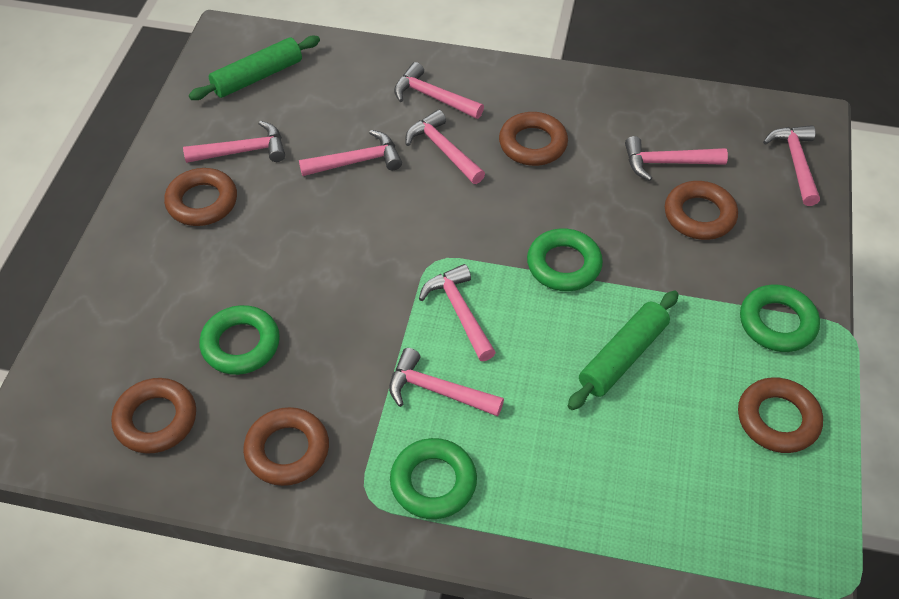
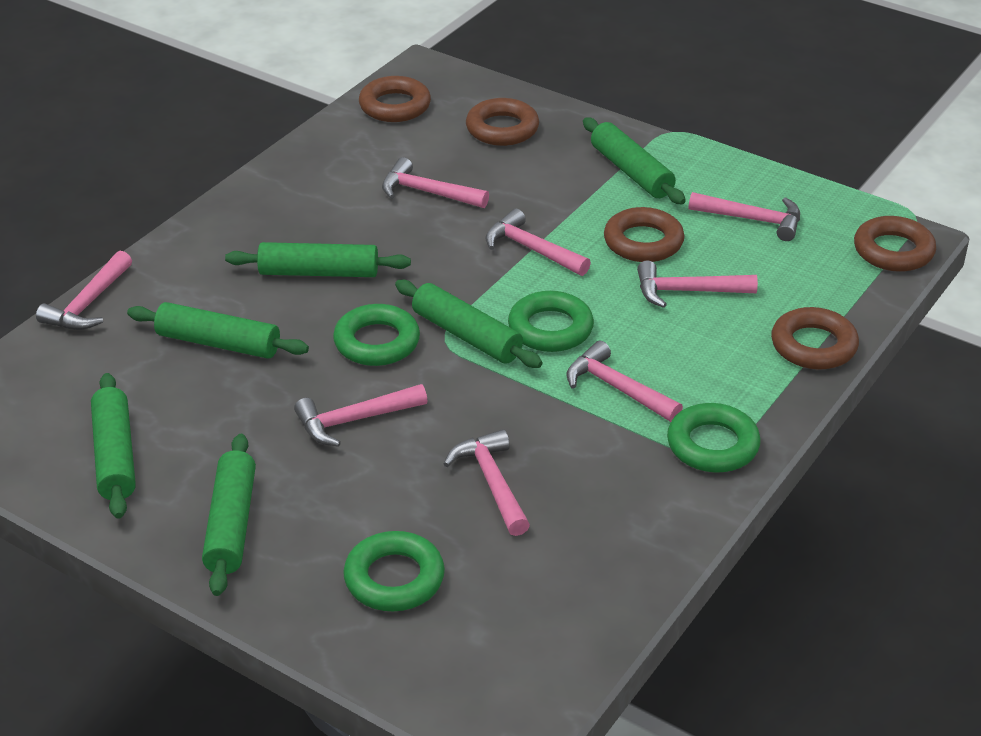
brown ring: 6 -> 5
green rolling pin: 2 -> 6

